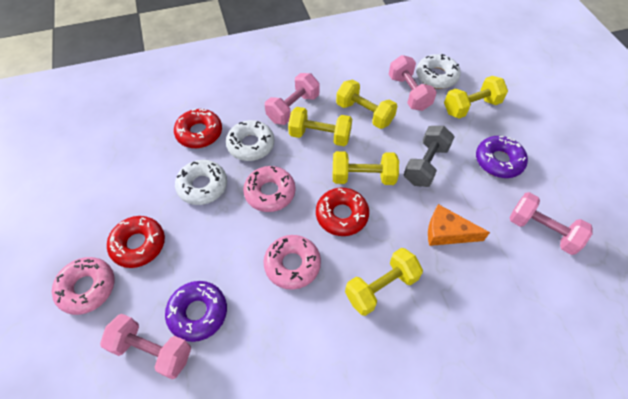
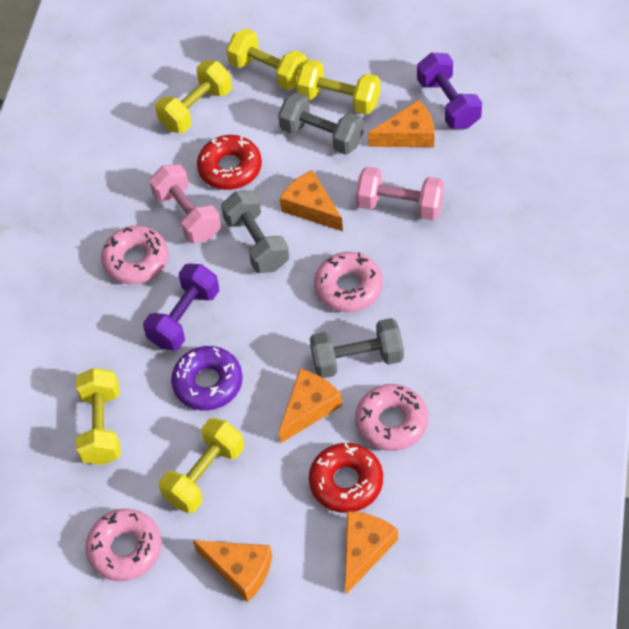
grey dumbbell: 1 -> 3
orange cheese: 1 -> 5
pink donut: 3 -> 4
pink dumbbell: 4 -> 2
purple donut: 2 -> 1
purple dumbbell: 0 -> 2
red donut: 3 -> 2
white donut: 3 -> 0

